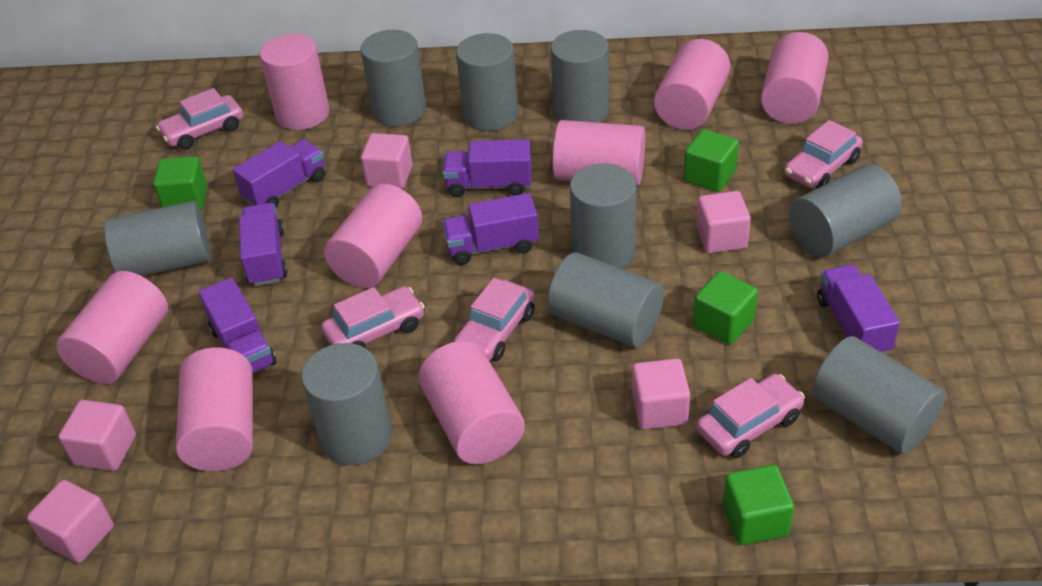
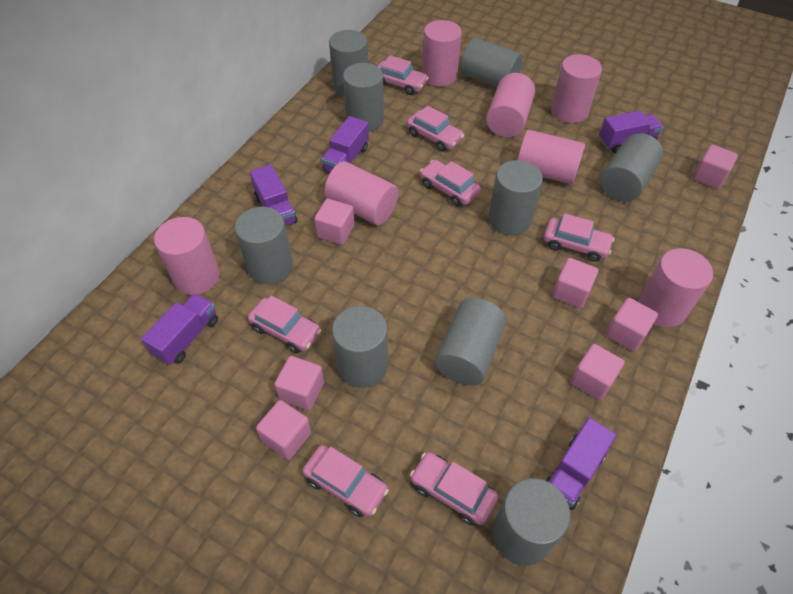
green cube: 4 -> 0
pink car: 5 -> 7
pink cube: 5 -> 7
pink cylinder: 8 -> 7
purple truck: 6 -> 5

